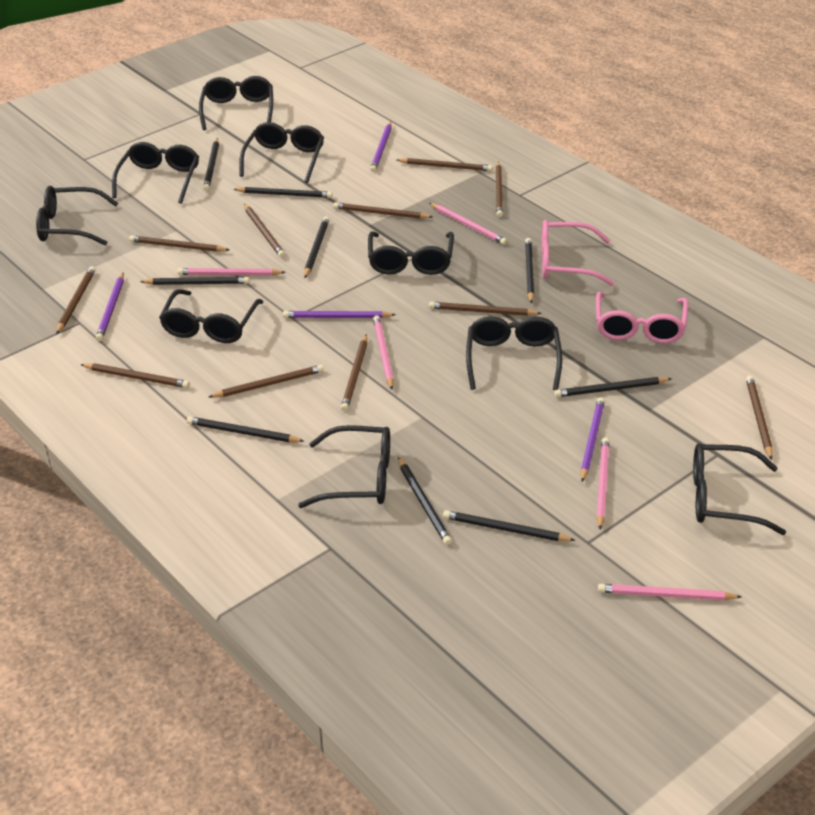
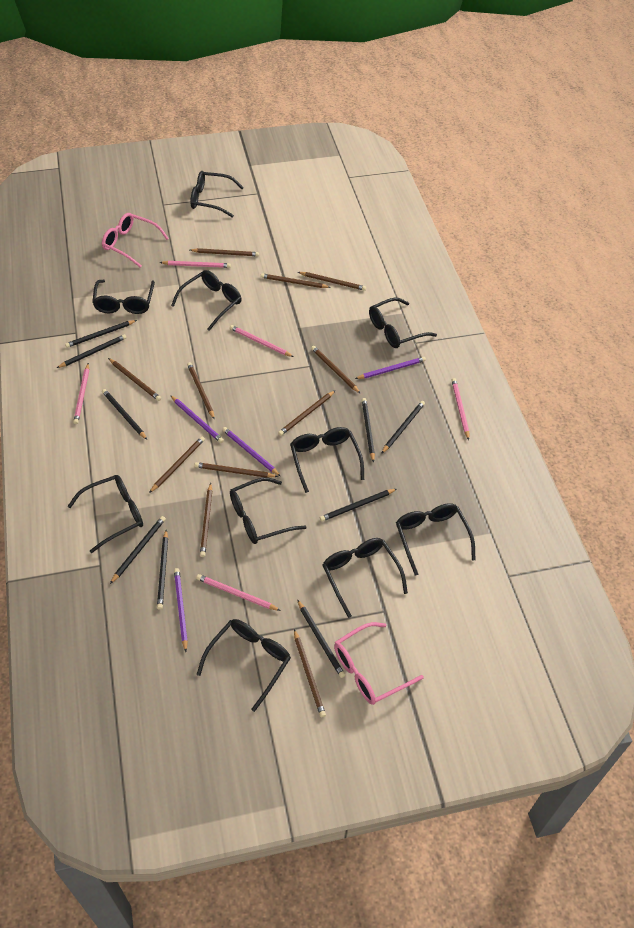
black glasses: 9 -> 10

